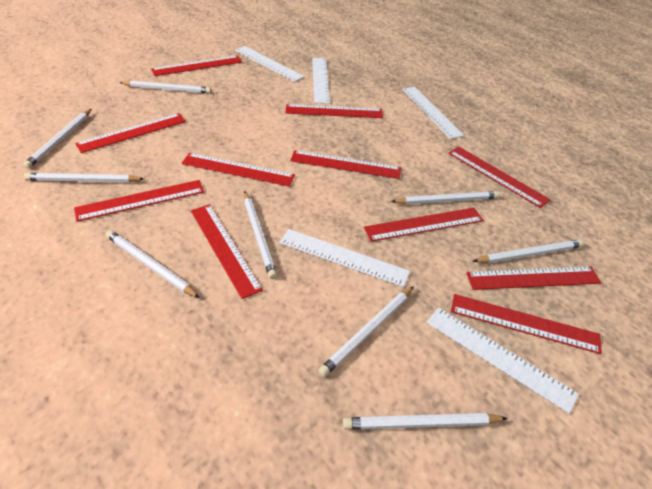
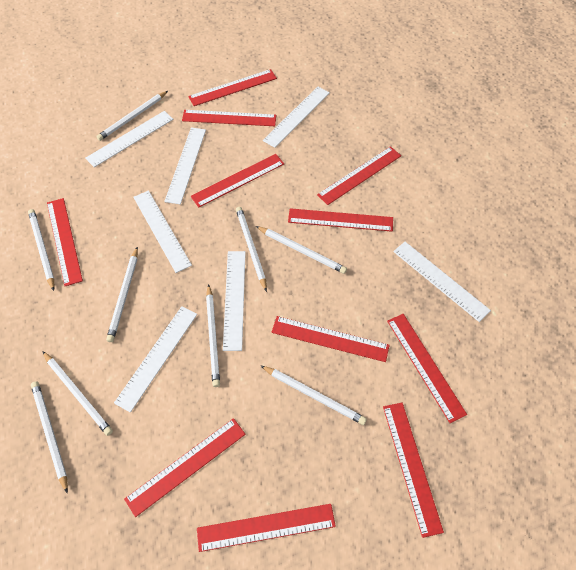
white ruler: 5 -> 7

